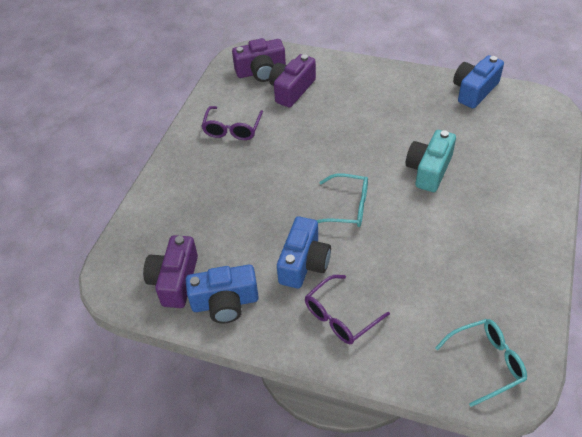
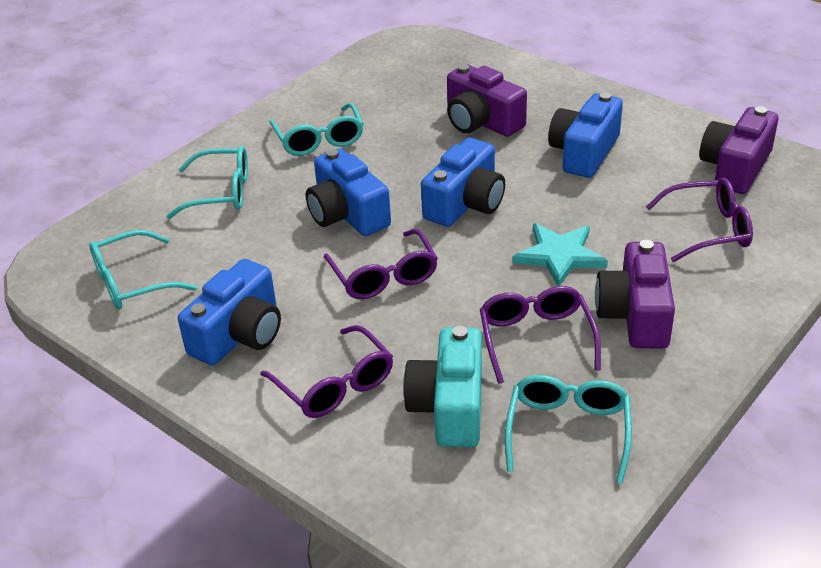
blue camera: 3 -> 4
purple glasses: 2 -> 4
turquoise glasses: 2 -> 4
turquoise star: 0 -> 1

